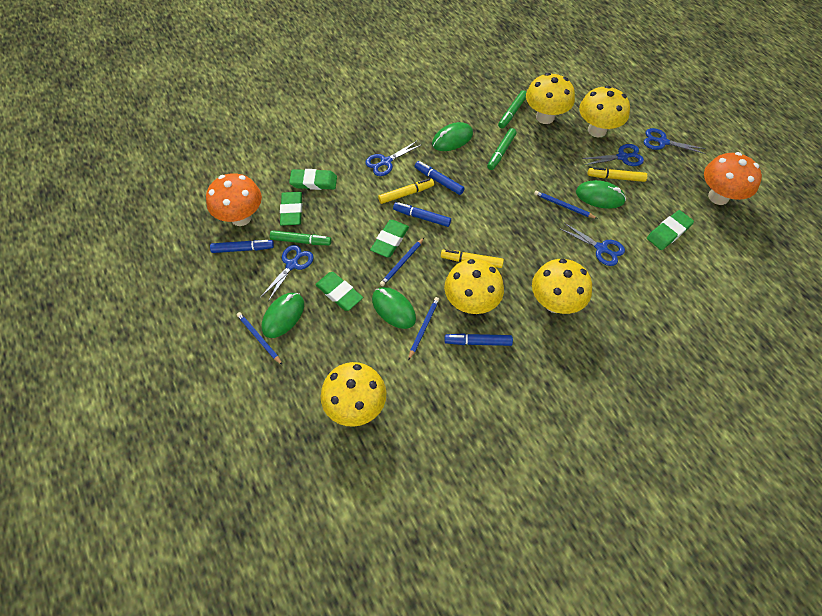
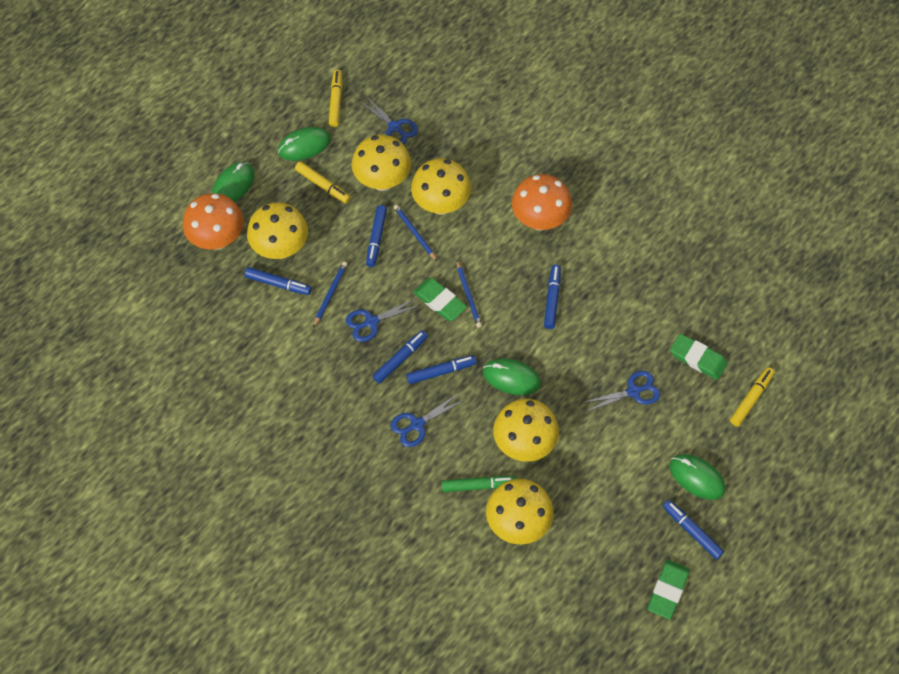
blue marker: 4 -> 6
blue pencil: 4 -> 3
blue scissors: 5 -> 4
green eraser: 5 -> 3
green marker: 3 -> 1

